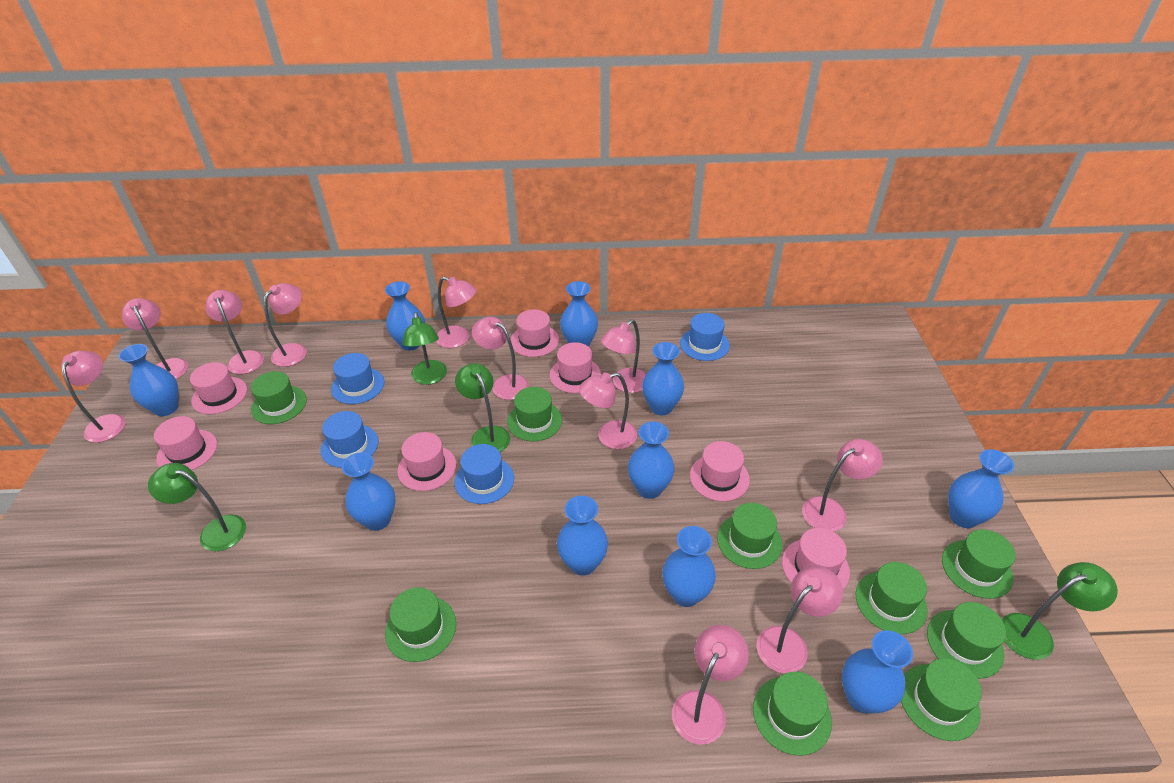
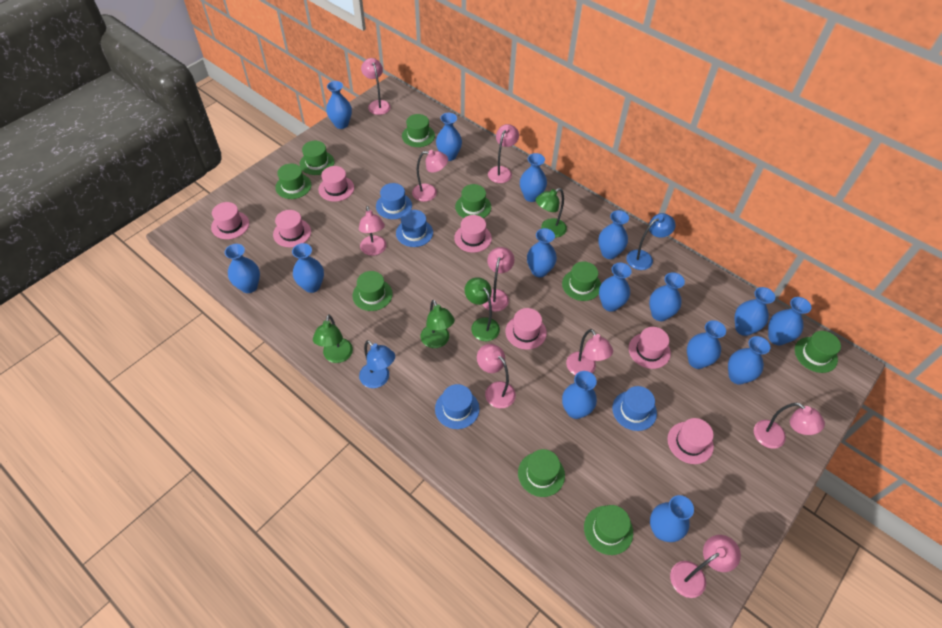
blue lamp: 0 -> 2
blue vase: 10 -> 15
pink lamp: 11 -> 9

